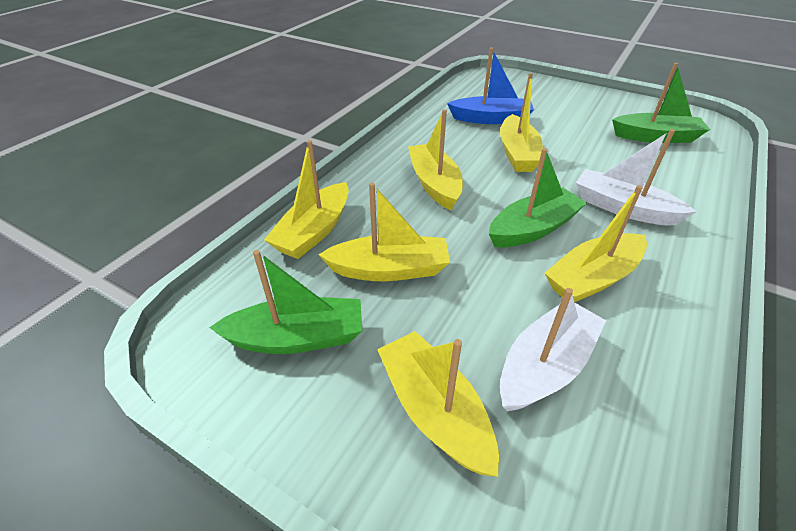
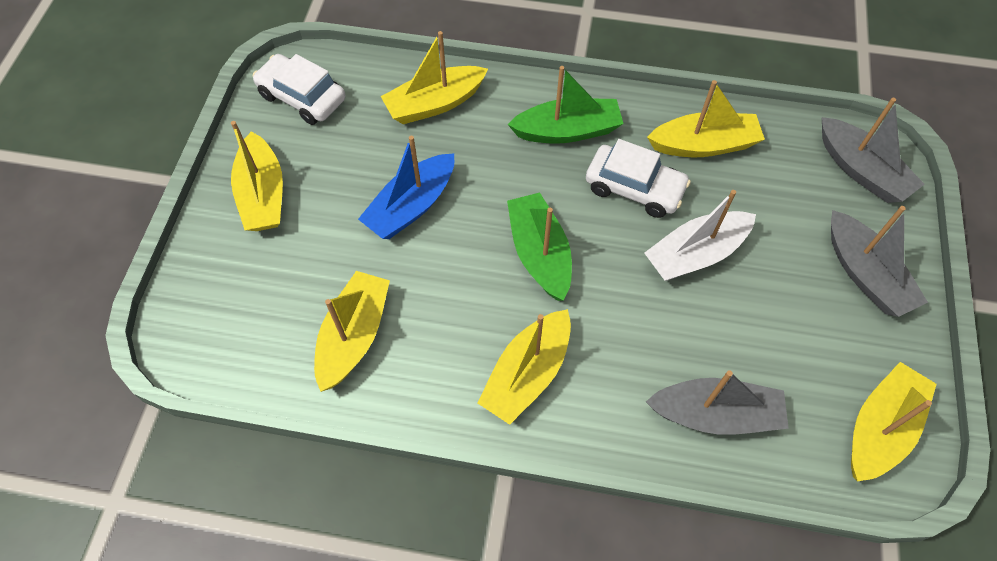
green boat: 3 -> 2
grey boat: 0 -> 3
white boat: 2 -> 1
white car: 0 -> 2

